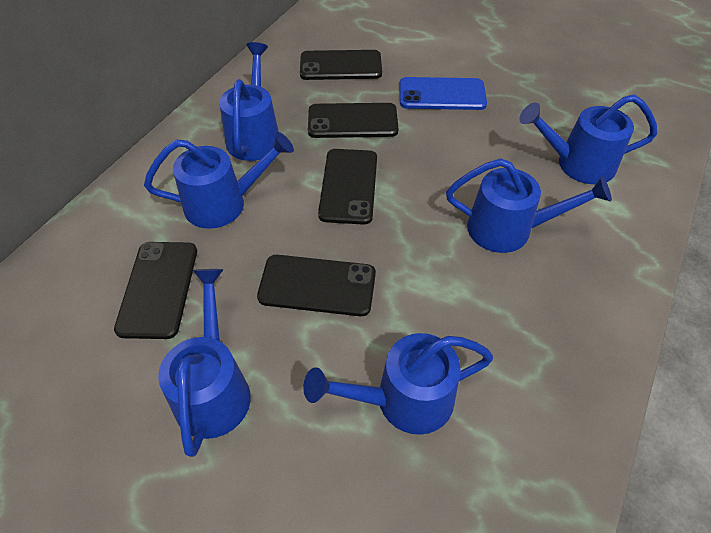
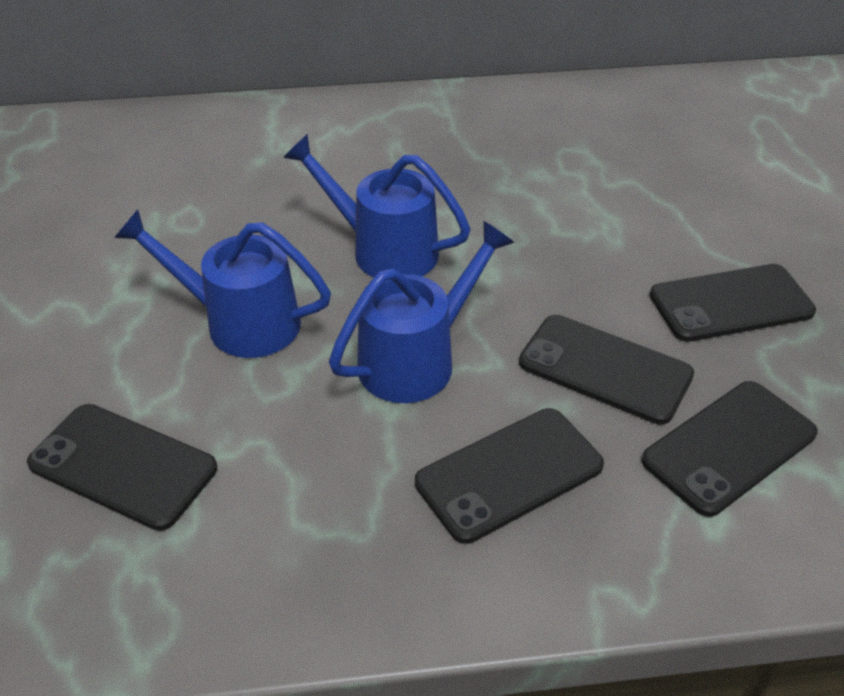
blue phone: 1 -> 0
blue watering can: 6 -> 3

